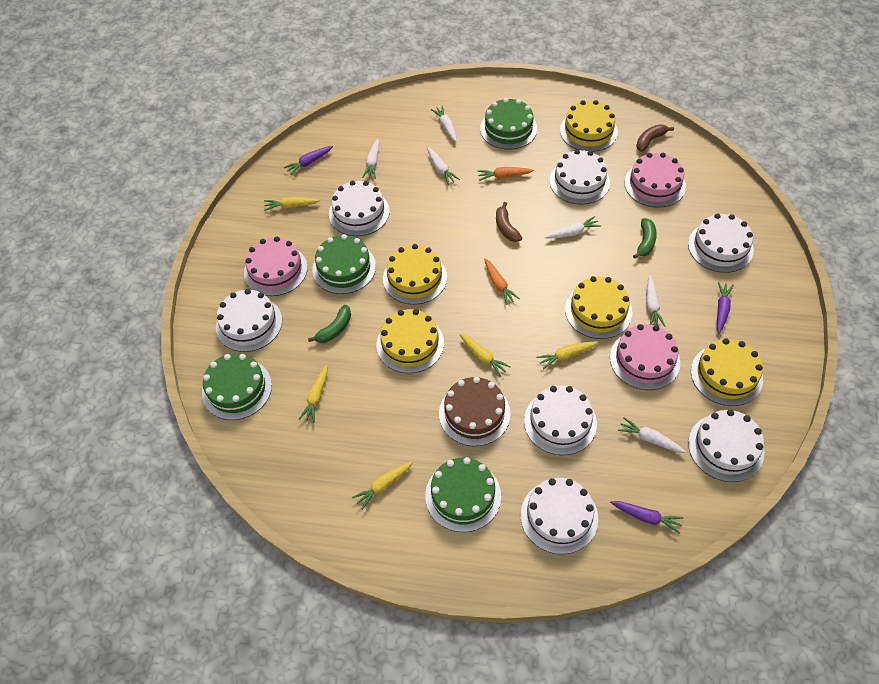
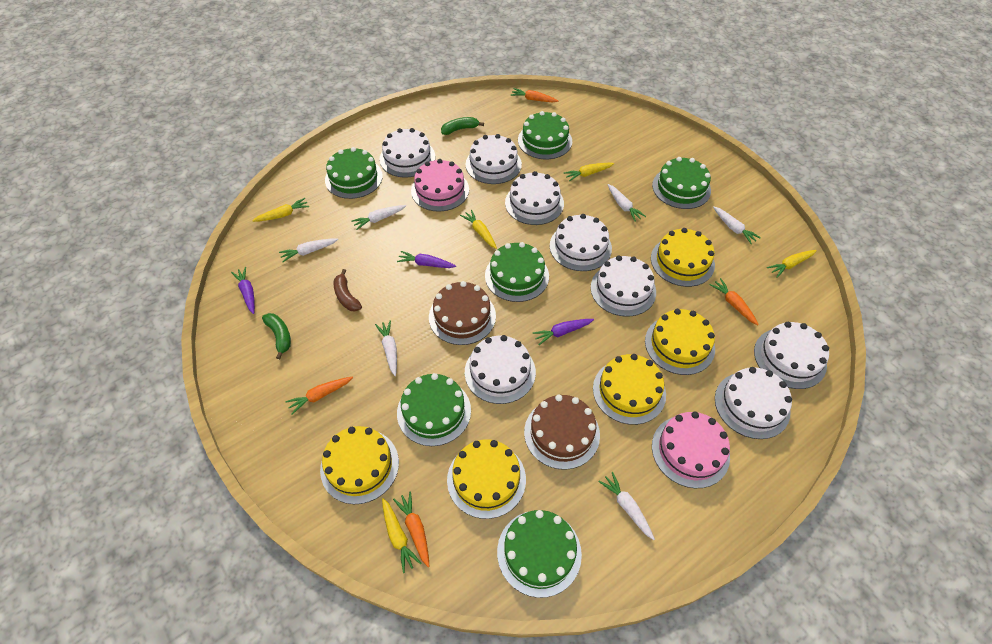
brown banana: 2 -> 1
brown cake: 1 -> 2
green cake: 4 -> 6
orange carrot: 2 -> 4
pink cake: 3 -> 2
white cake: 7 -> 8

